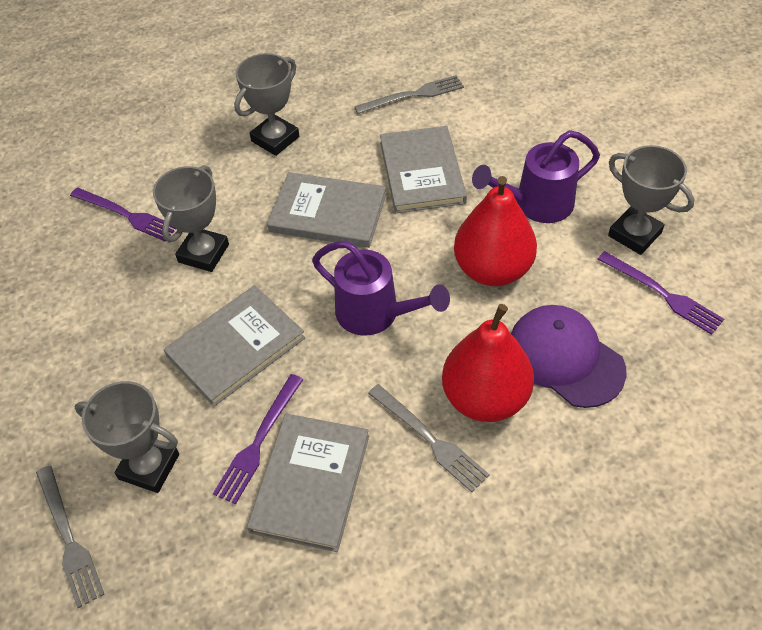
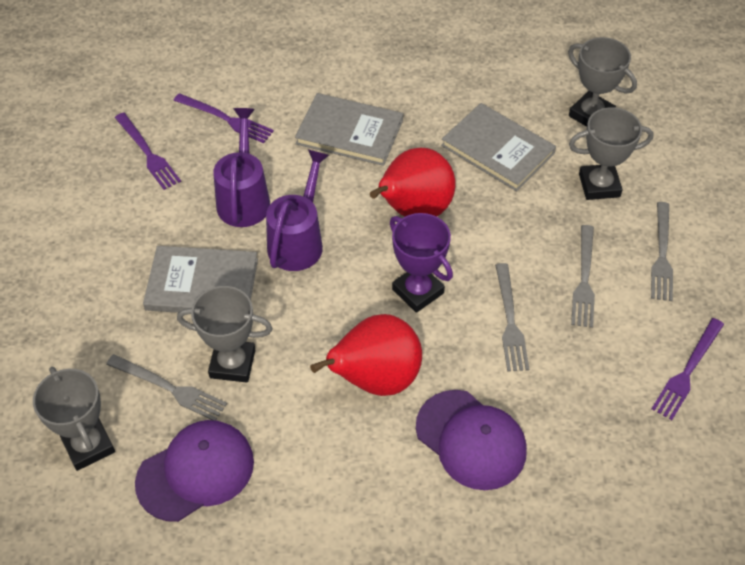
grey book: 4 -> 3
grey fork: 3 -> 4
purple cap: 1 -> 2
purple trophy: 0 -> 1

